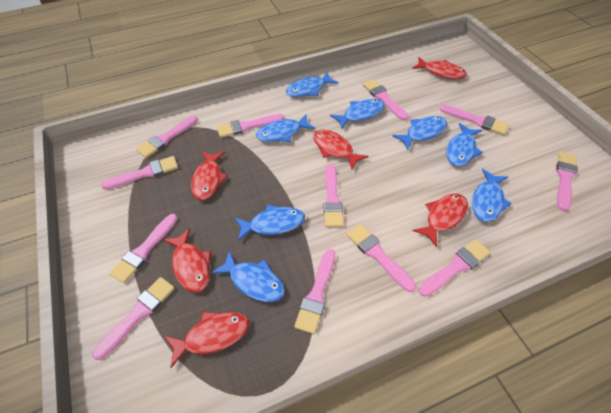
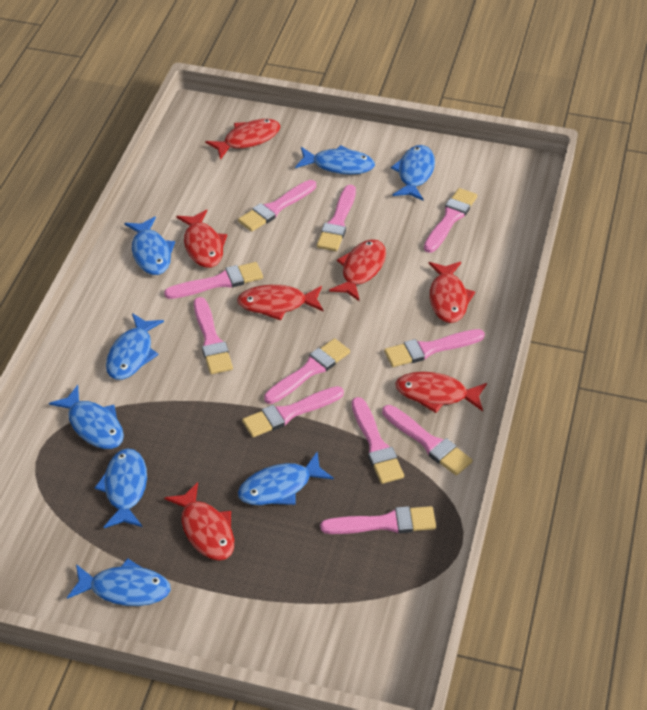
pink brush: 12 -> 11
red fish: 6 -> 7

